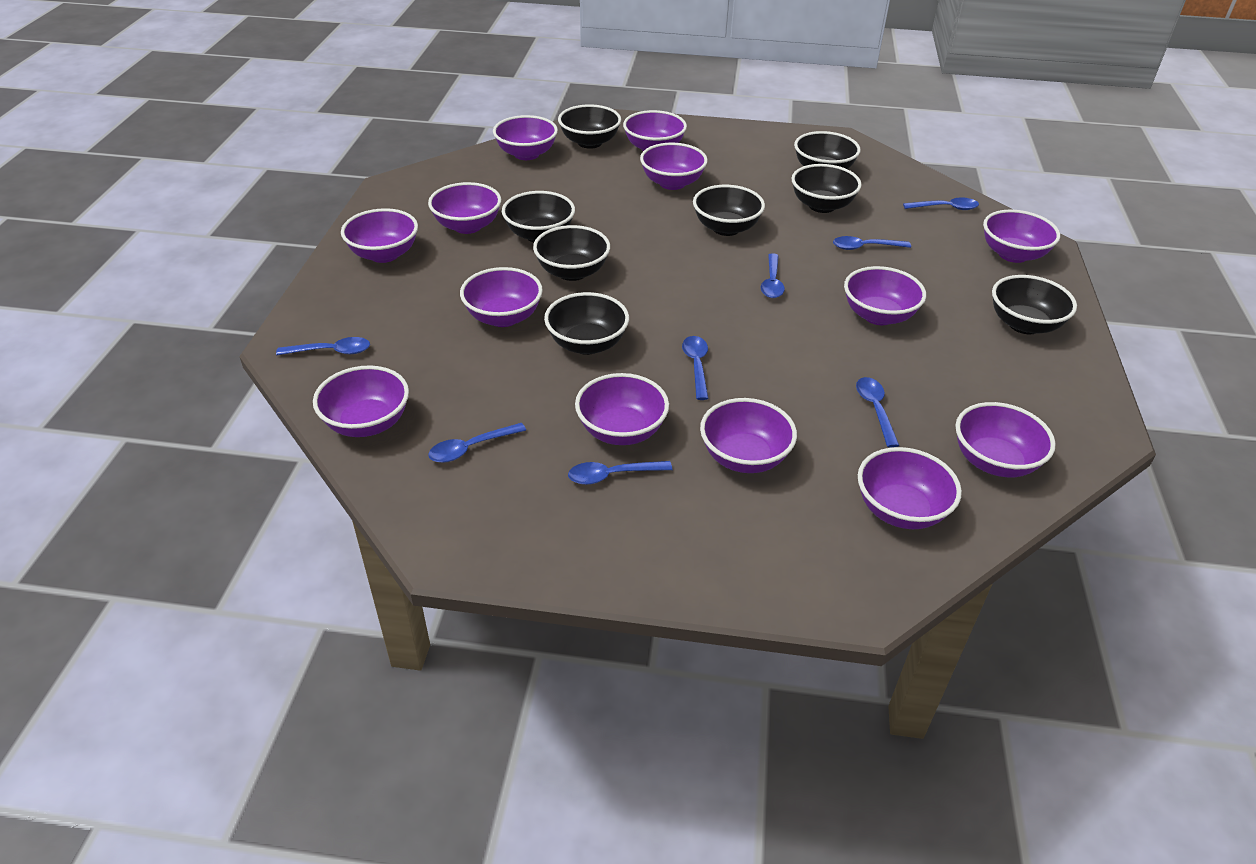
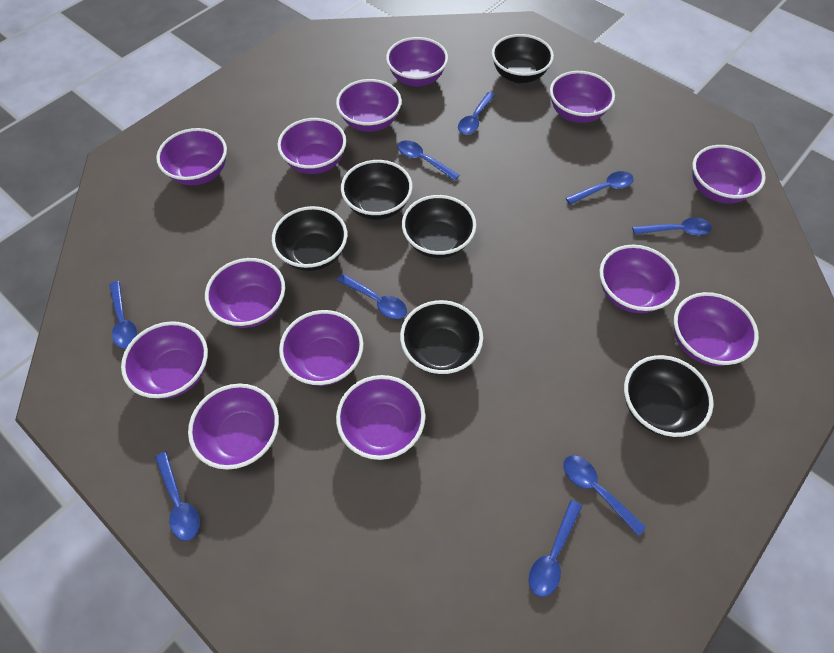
black bowl: 8 -> 6
blue spoon: 8 -> 9

